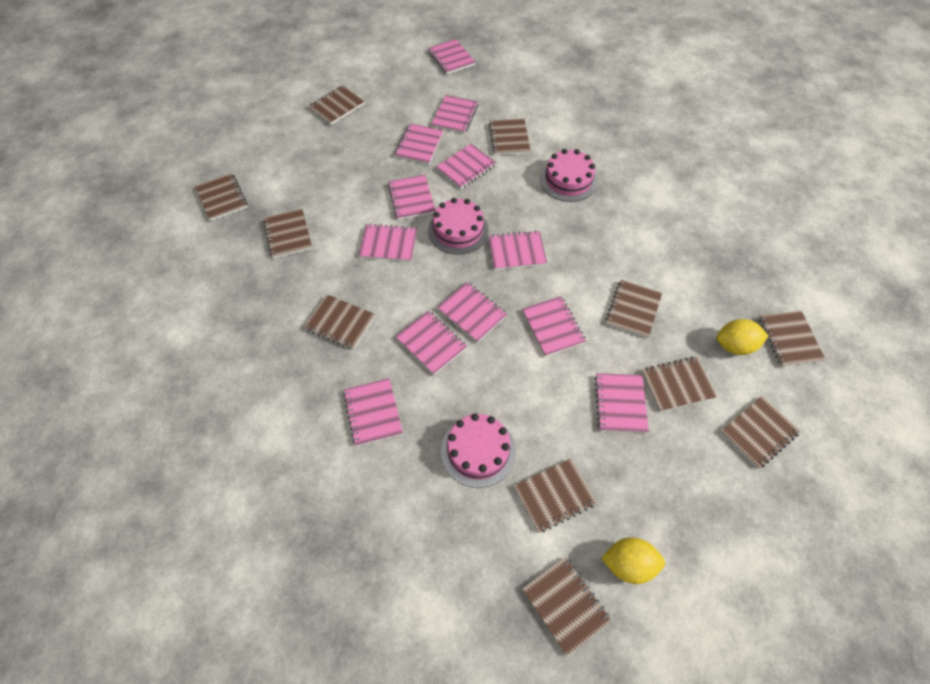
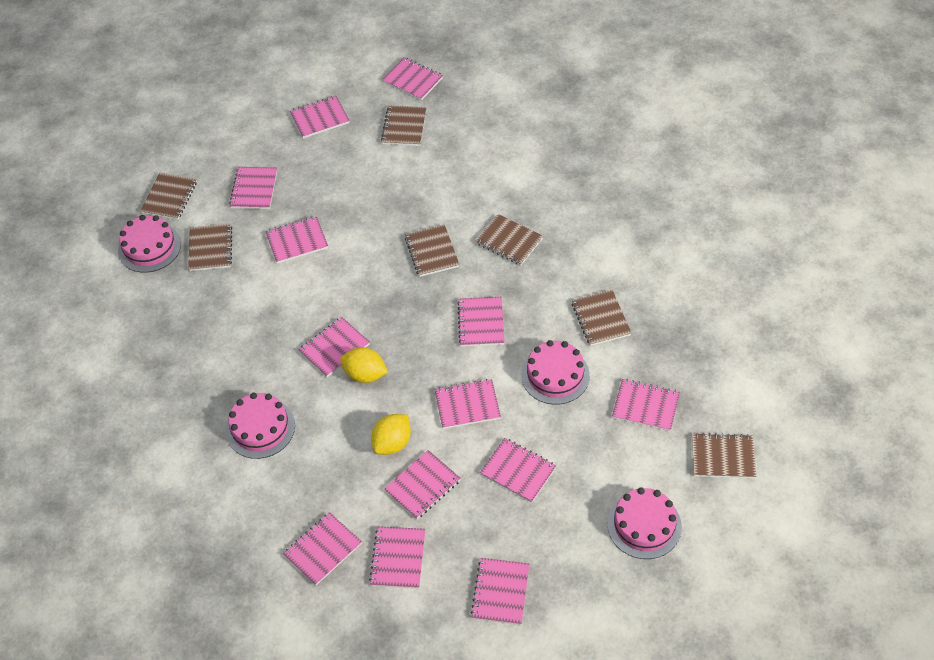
brown notebook: 11 -> 7
pink cake: 3 -> 4
pink notebook: 12 -> 13

